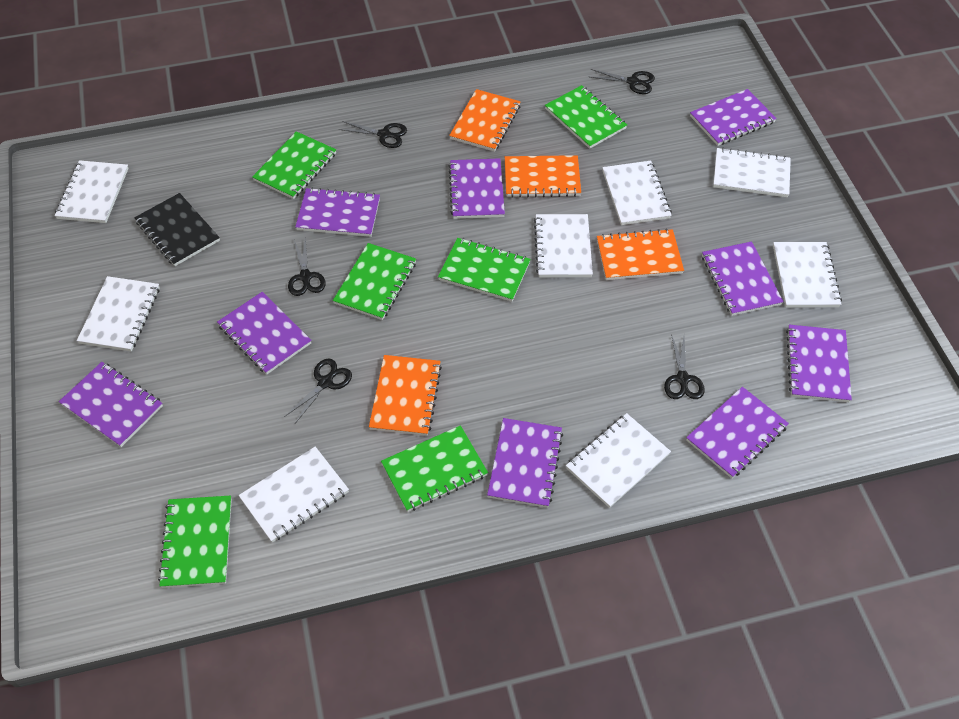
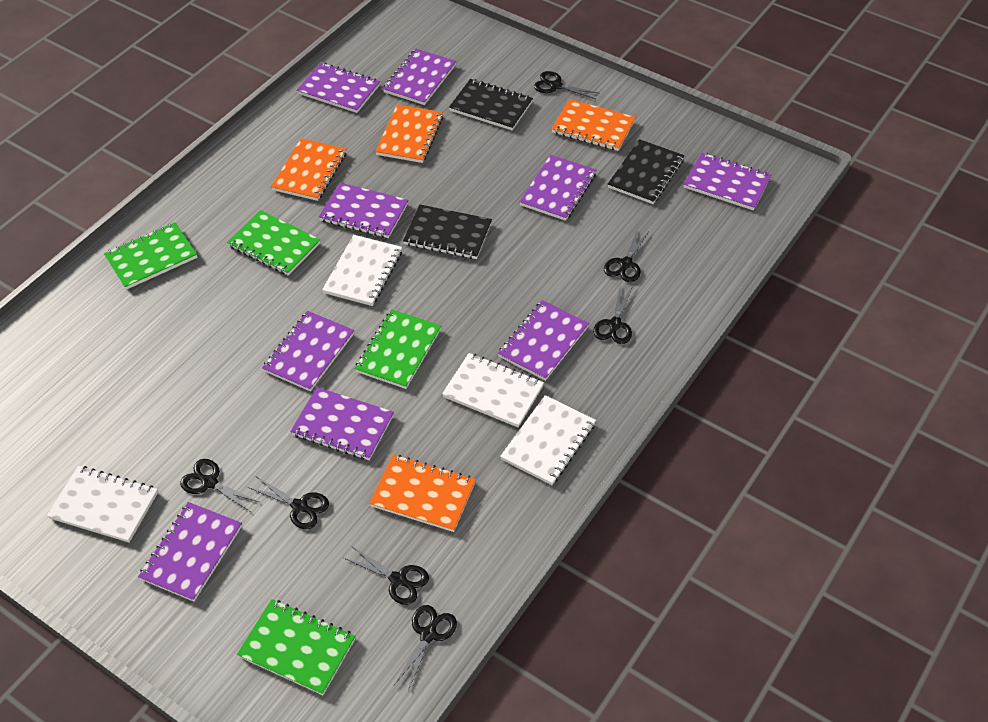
black notebook: 1 -> 3
black scissors: 5 -> 7
green notebook: 6 -> 4
white notebook: 8 -> 4

